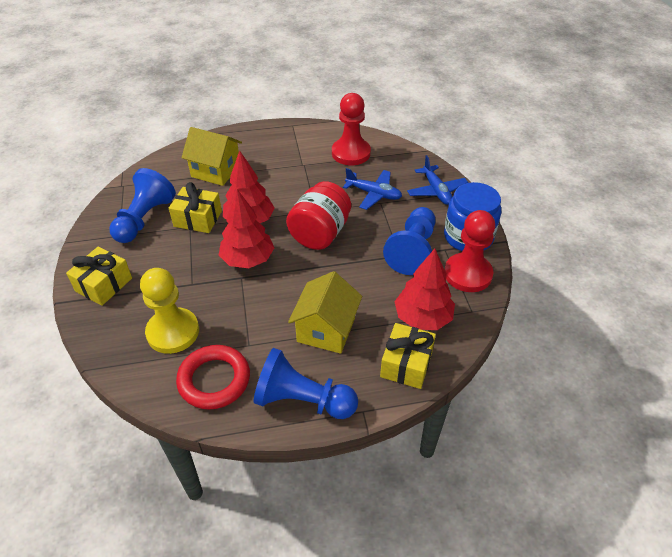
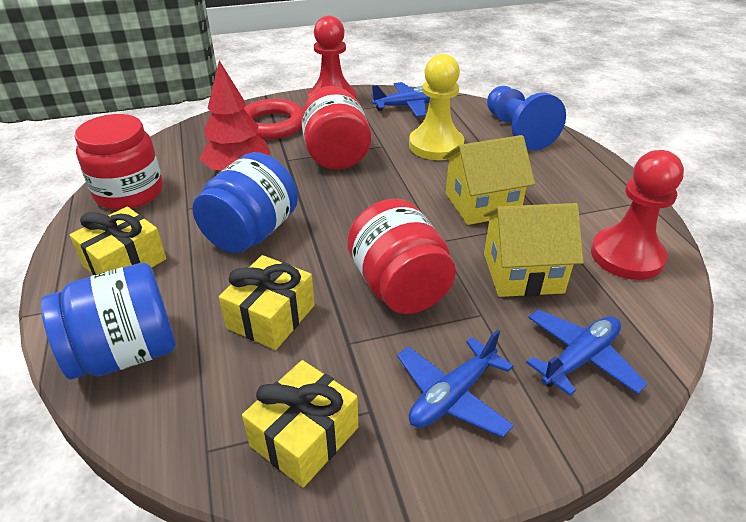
blue jar: 1 -> 2
blue pawn: 3 -> 1
blue plane: 2 -> 3
red jar: 1 -> 3
red tree: 3 -> 1

